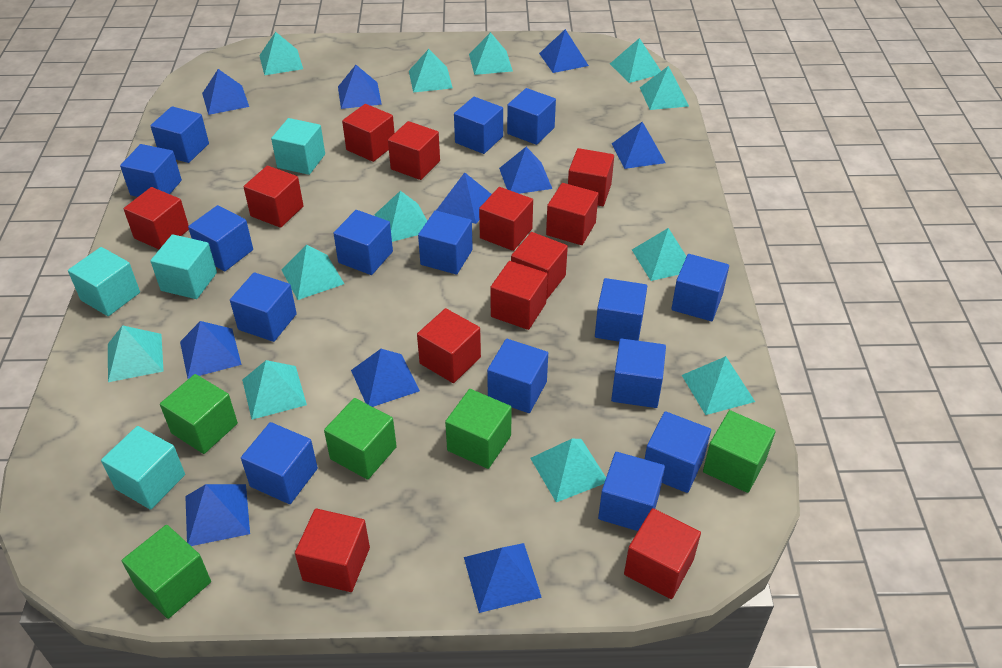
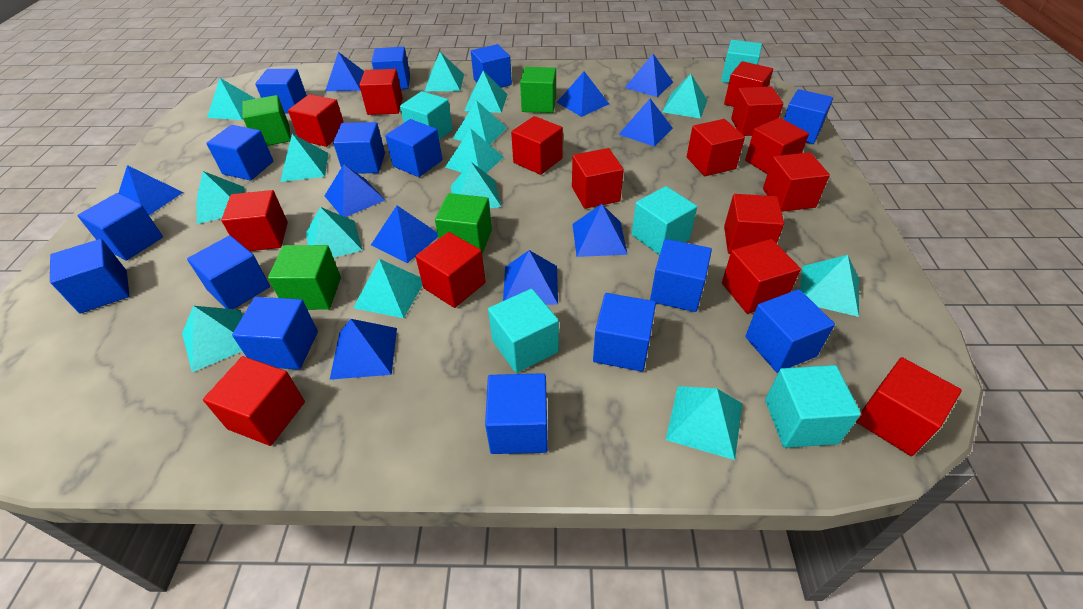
green cube: 5 -> 4
red cube: 12 -> 15
turquoise cube: 4 -> 5
turquoise pyramid: 12 -> 14

